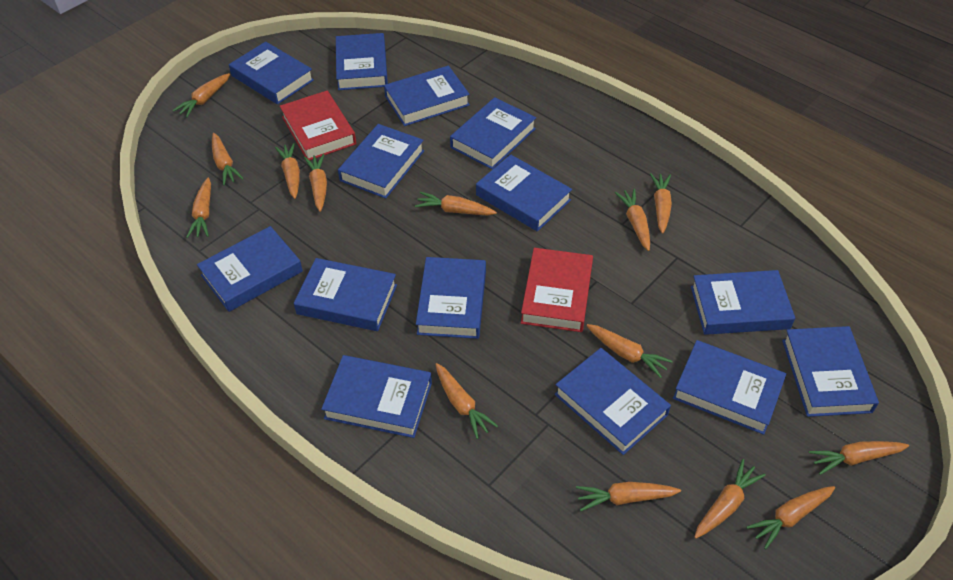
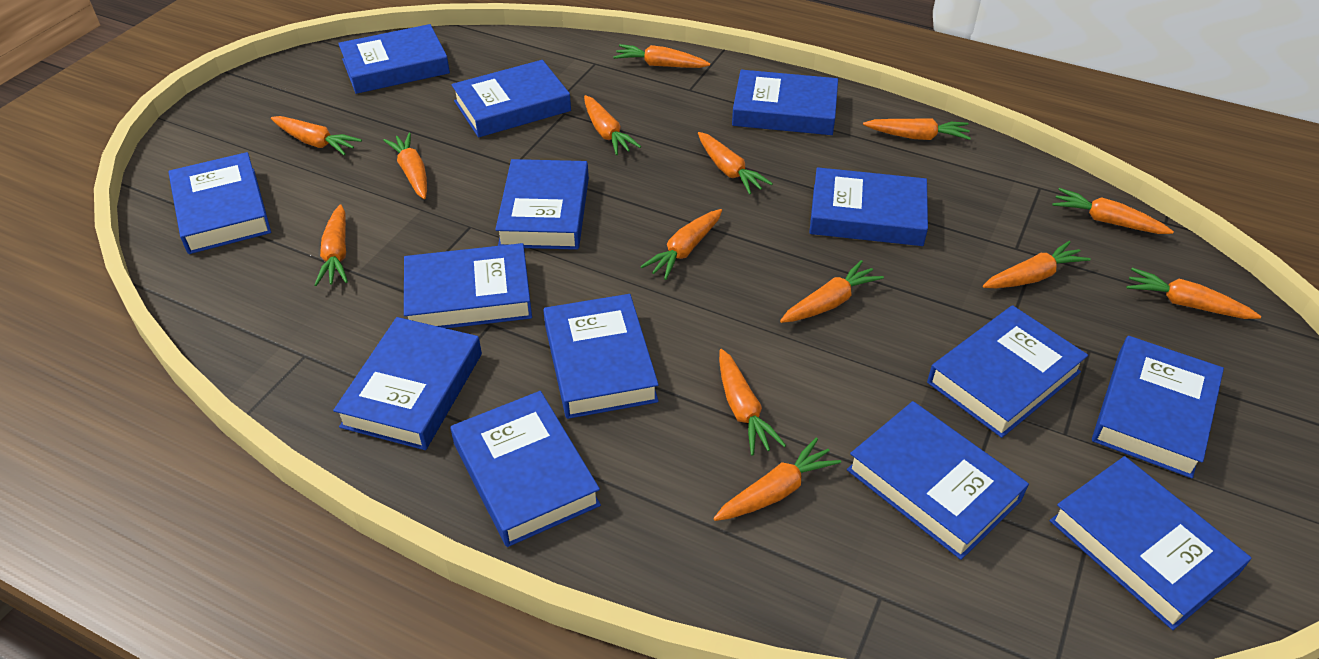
red book: 2 -> 0

